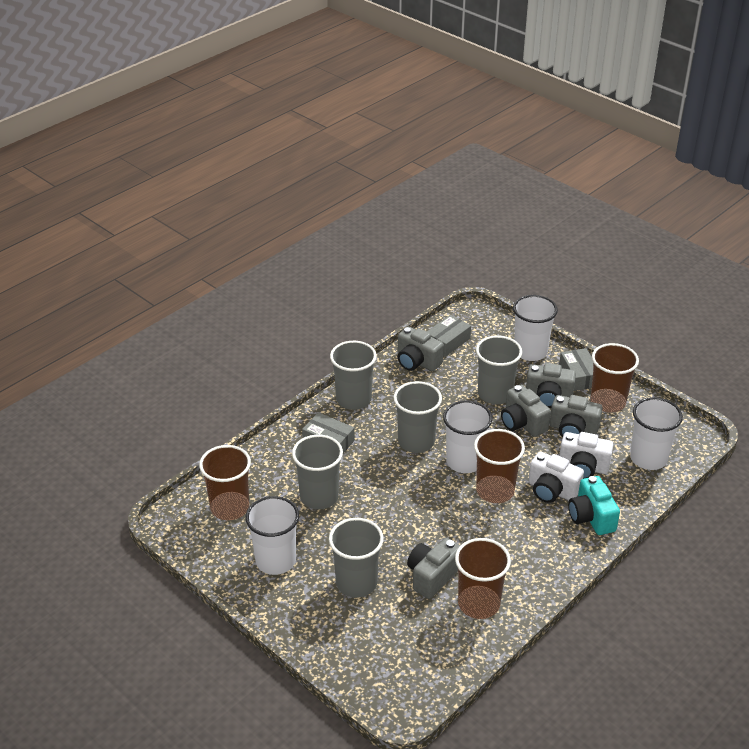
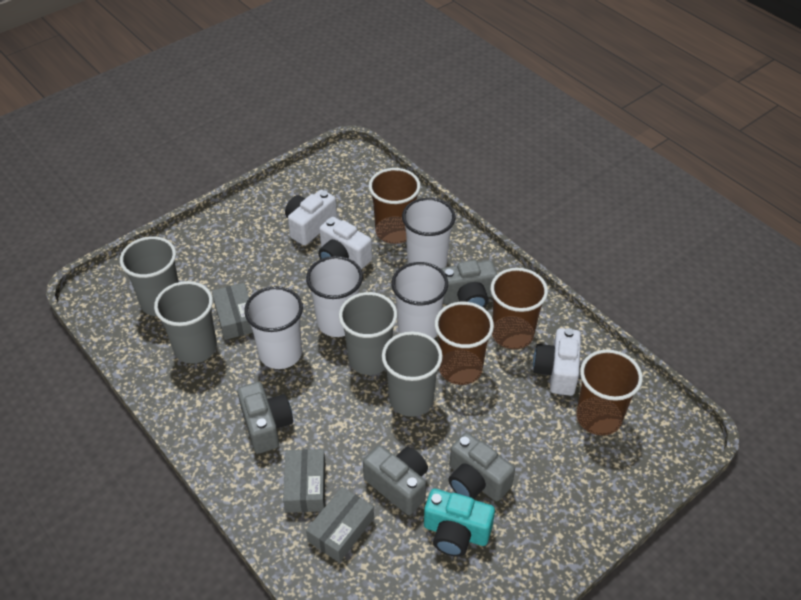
grey camera: 5 -> 4
grey cup: 5 -> 4
white camera: 2 -> 3

